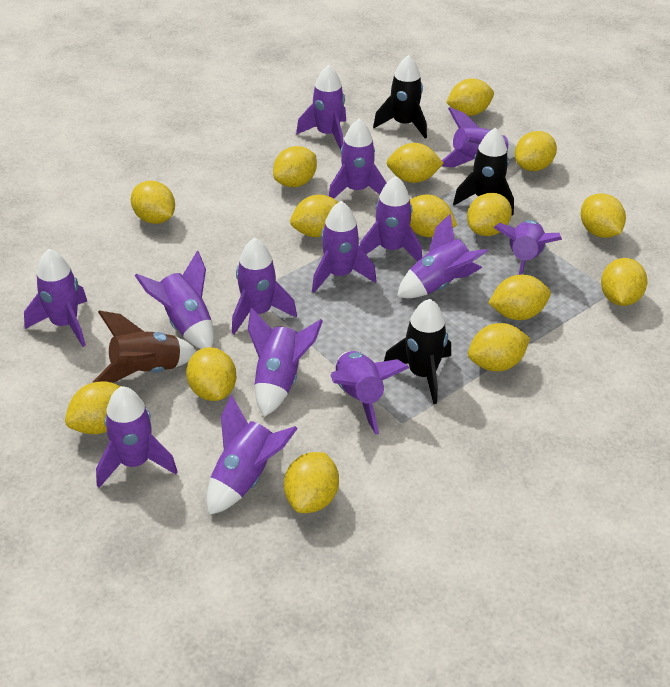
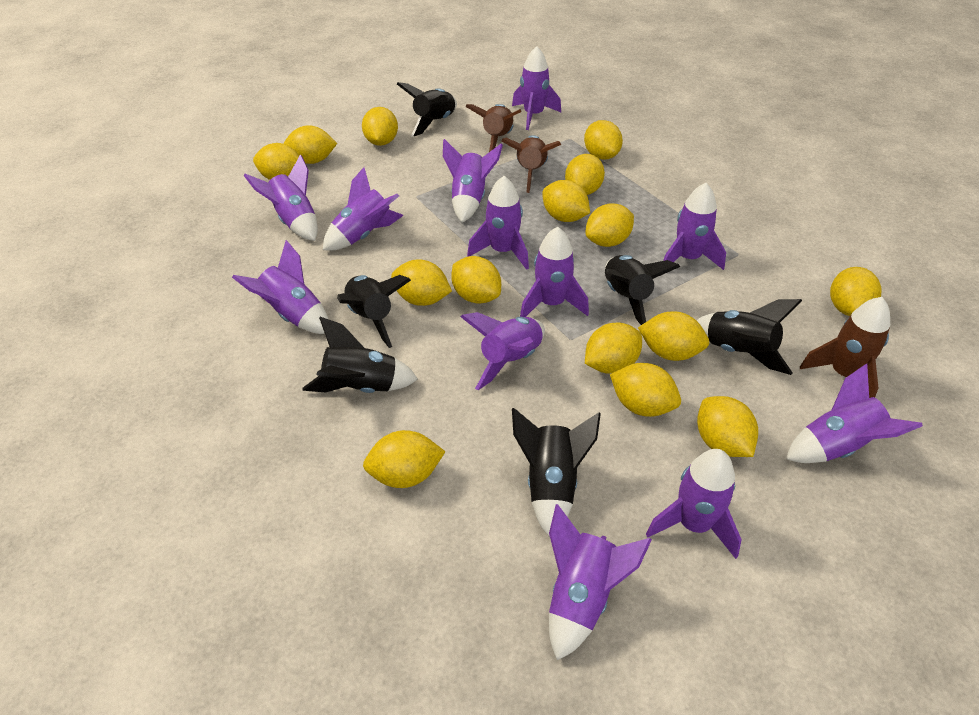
black rocket: 3 -> 6
brown rocket: 1 -> 3
purple rocket: 14 -> 12

